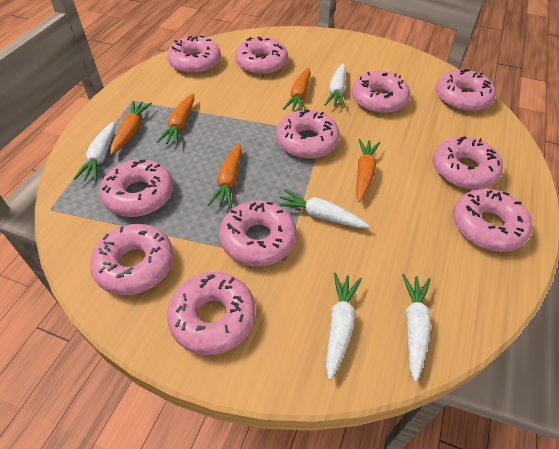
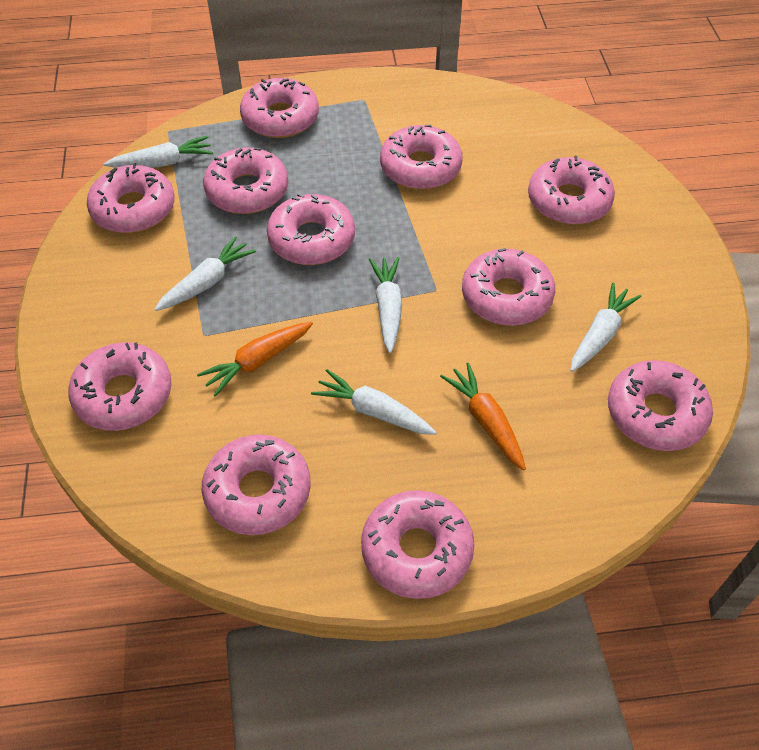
orange carrot: 5 -> 2

